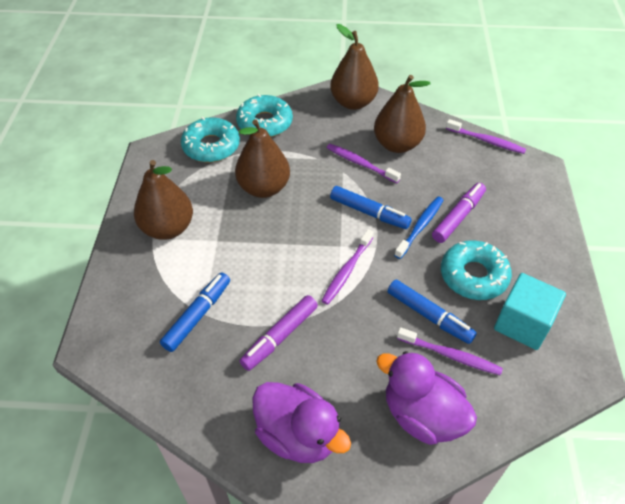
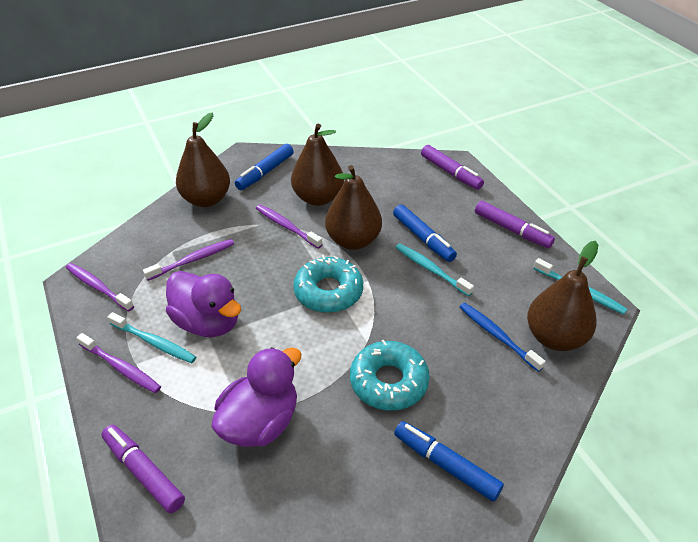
purple marker: 2 -> 3
turquoise cube: 1 -> 0
turquoise donut: 3 -> 2
turquoise toothbrush: 0 -> 3

